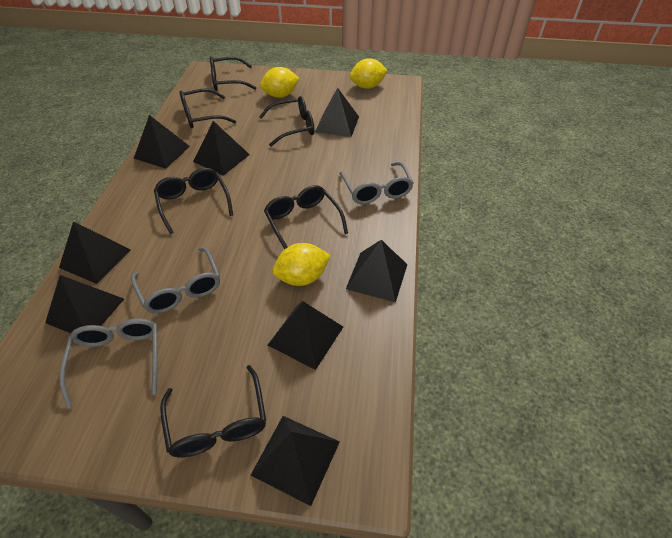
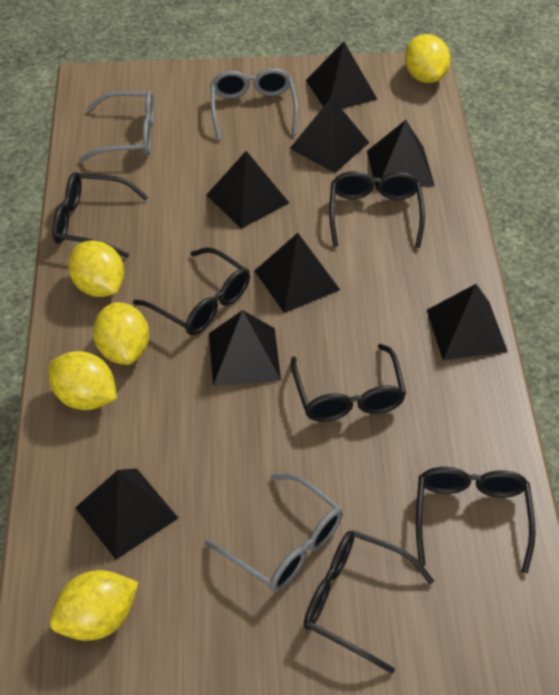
yellow lemon: 3 -> 5

